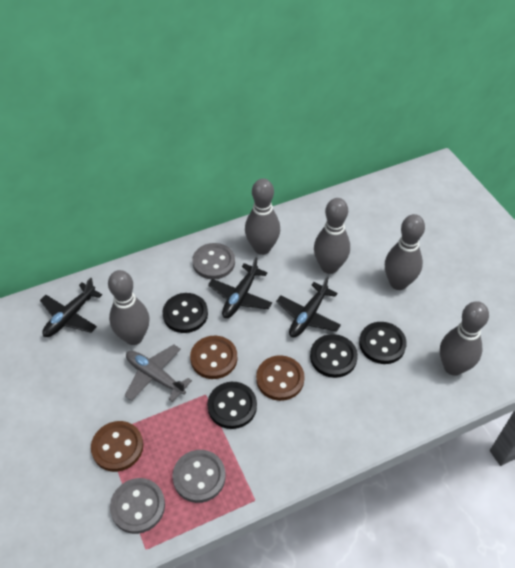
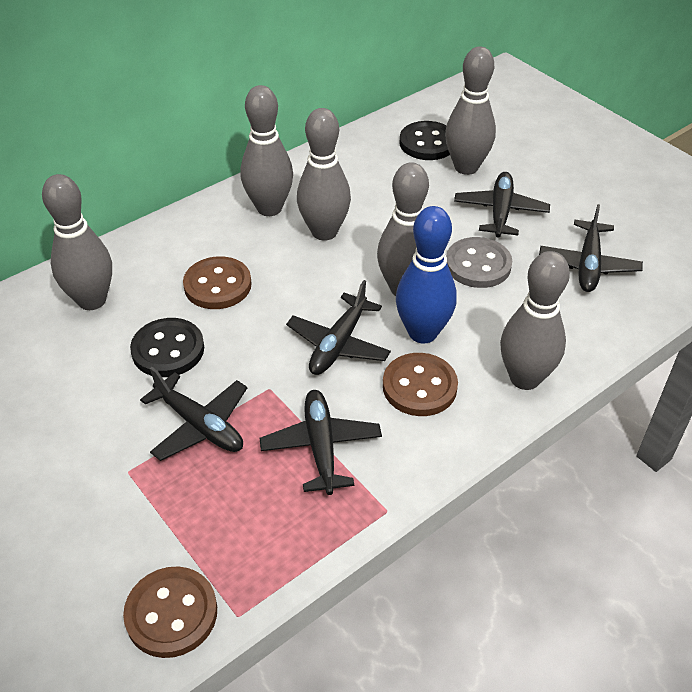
black button: 4 -> 2
black plane: 3 -> 5
blue bowling pin: 0 -> 1
grey bowling pin: 5 -> 6
grey button: 3 -> 1
grey plane: 1 -> 0

